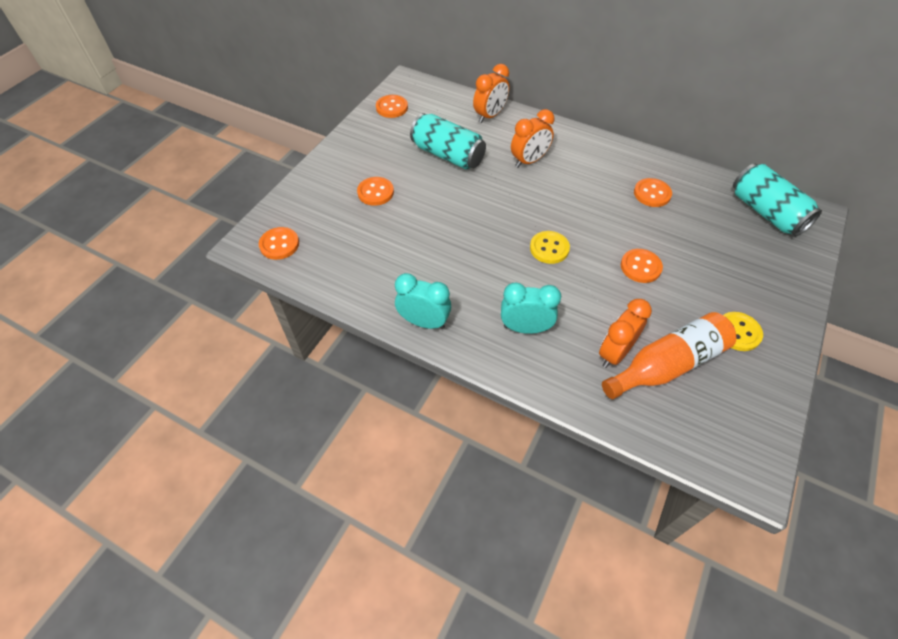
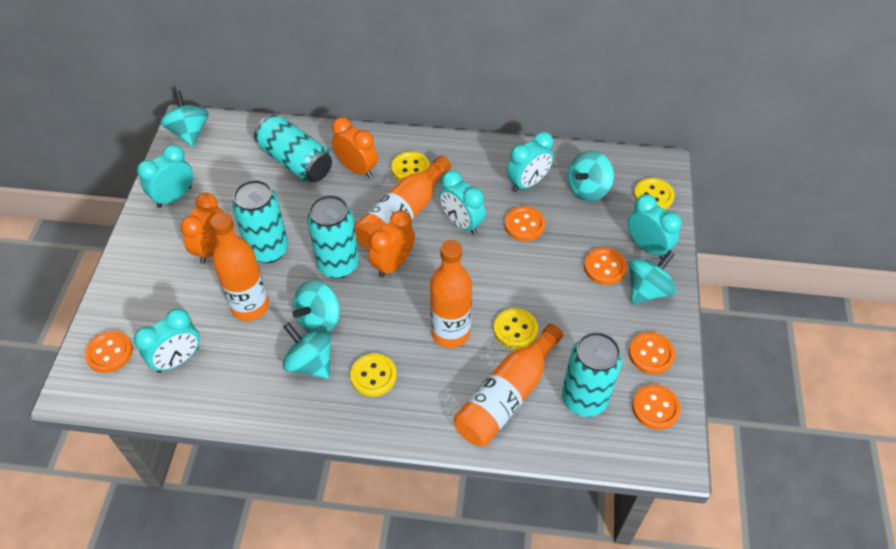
orange bottle: 1 -> 4
turquoise can: 2 -> 4
turquoise clock: 2 -> 5
turquoise spinning top: 0 -> 5
yellow button: 2 -> 4

